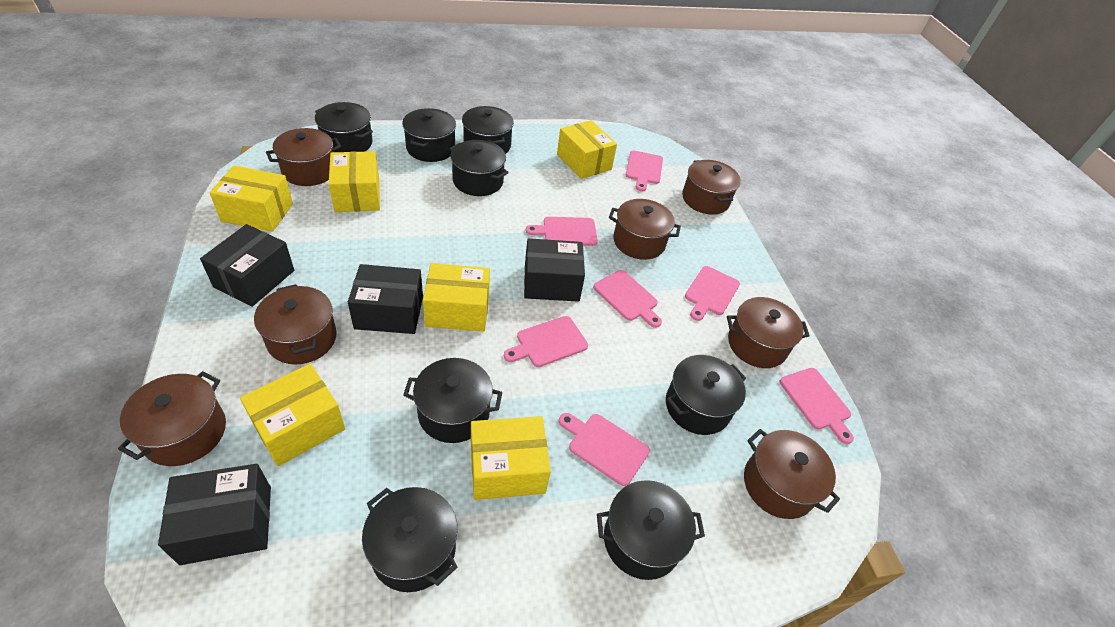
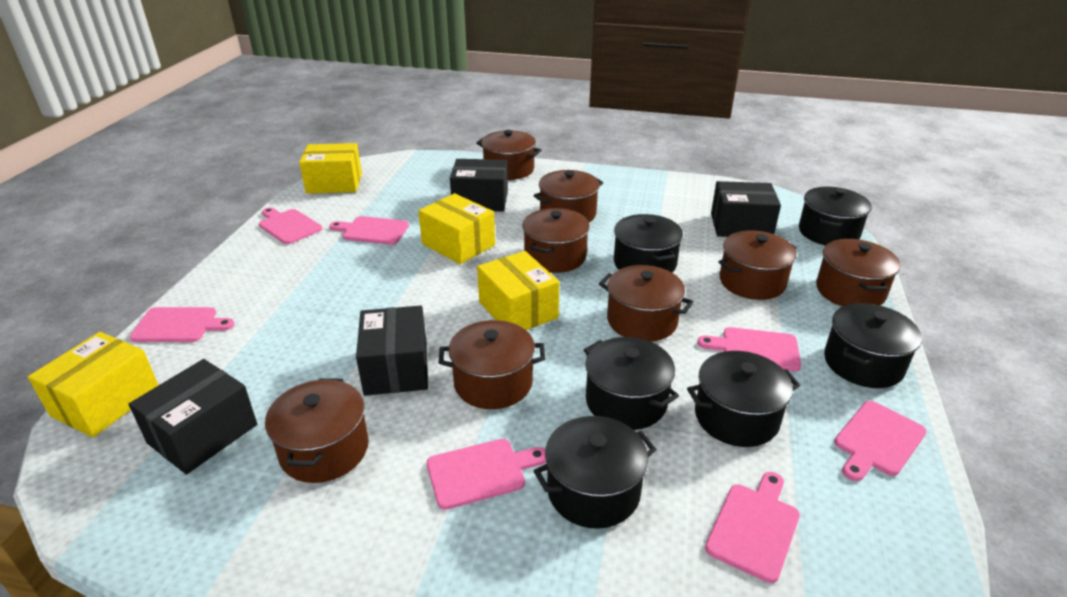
black pot: 8 -> 6
brown pot: 7 -> 8
yellow box: 6 -> 4

